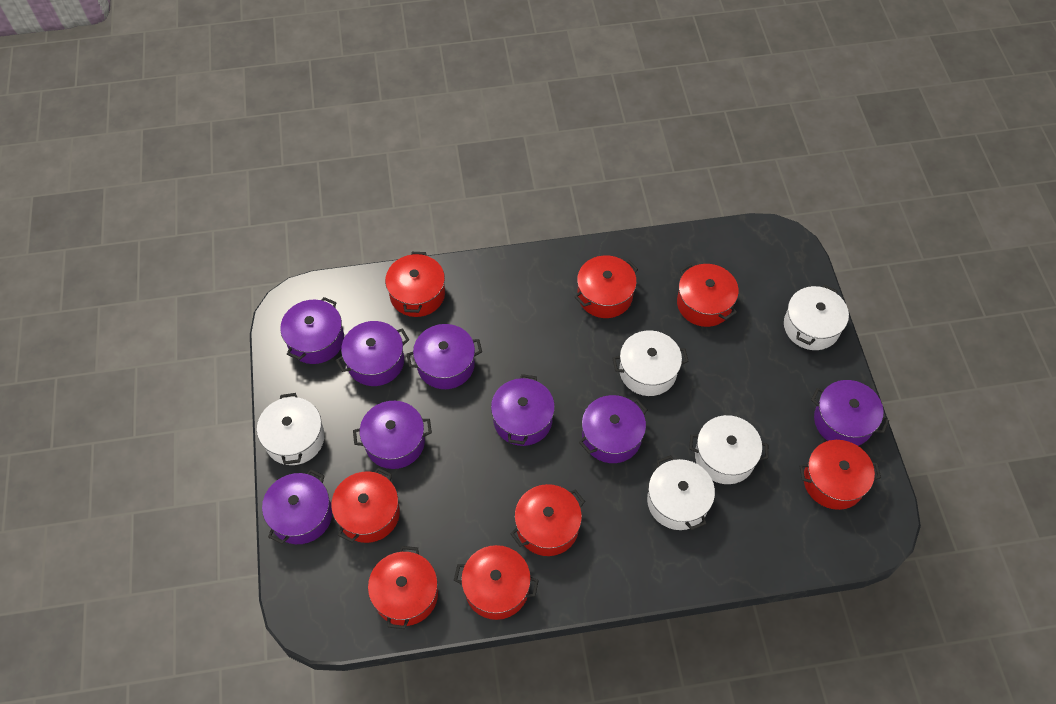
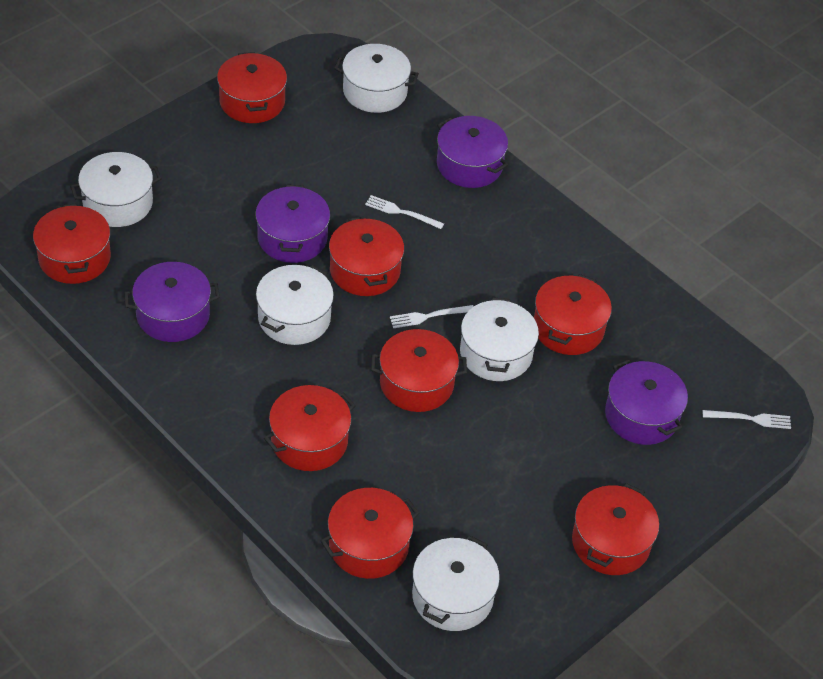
purple pot: 8 -> 4
white fork: 0 -> 3

